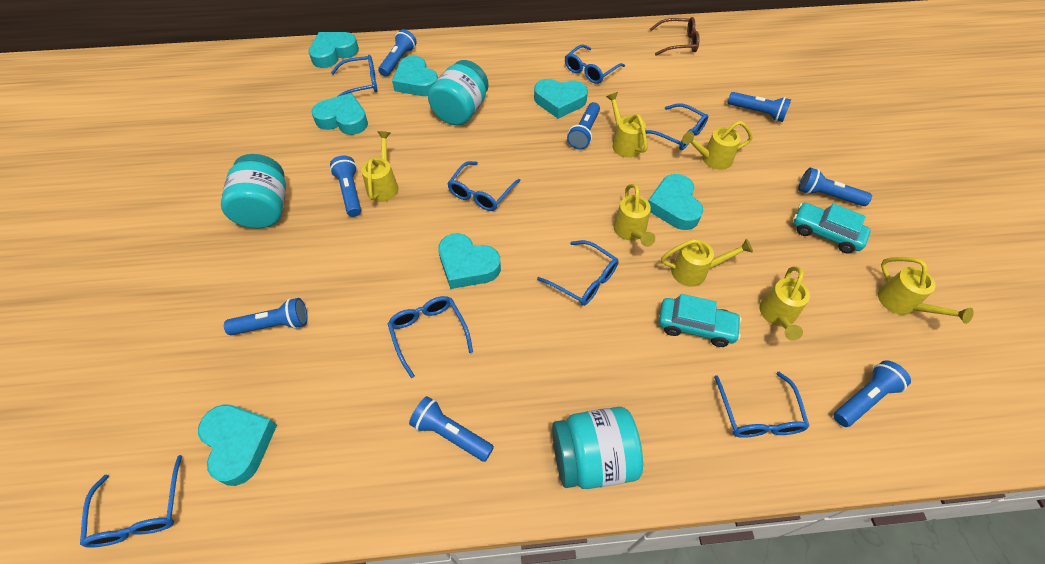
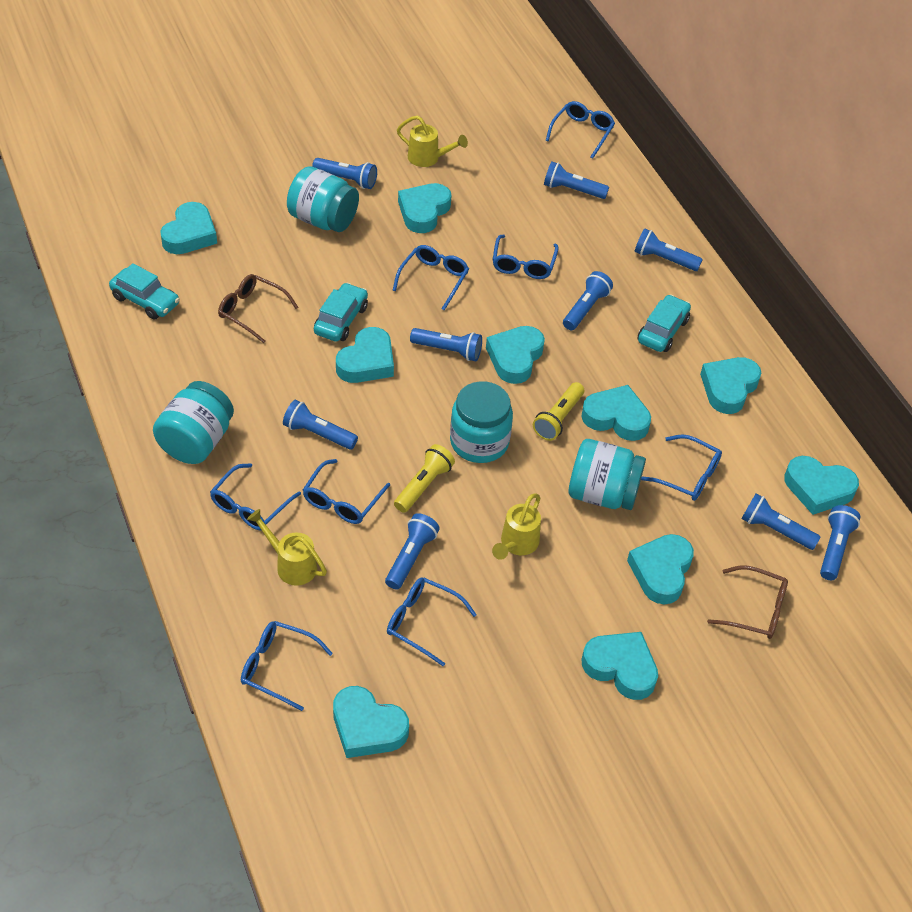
blue flashlight: 8 -> 9
brown glasses: 1 -> 2
turquoise car: 2 -> 3
turquoise heart: 7 -> 10
turquoise jar: 3 -> 4
yellow flashlight: 0 -> 2
yellow watering can: 7 -> 3

